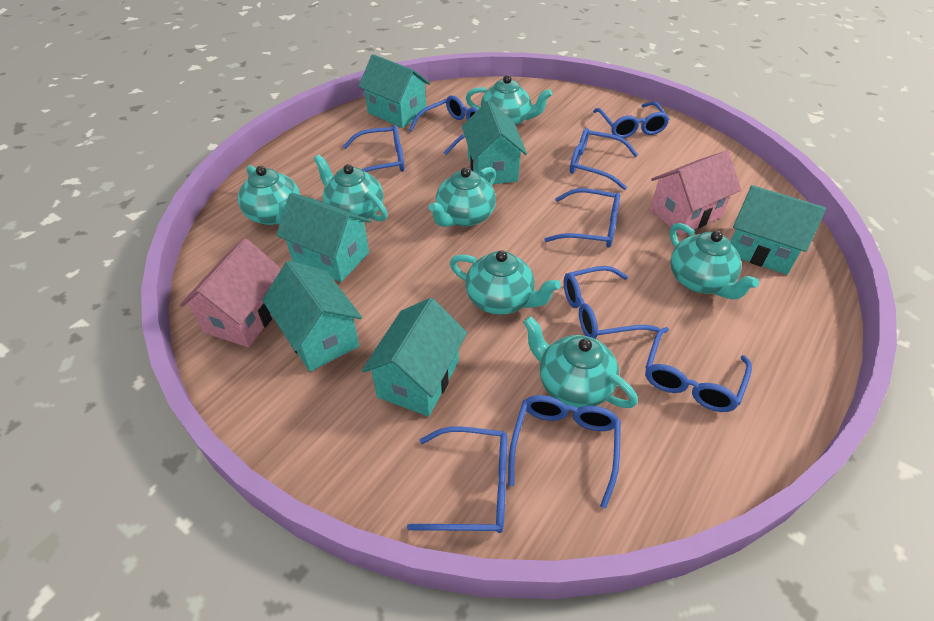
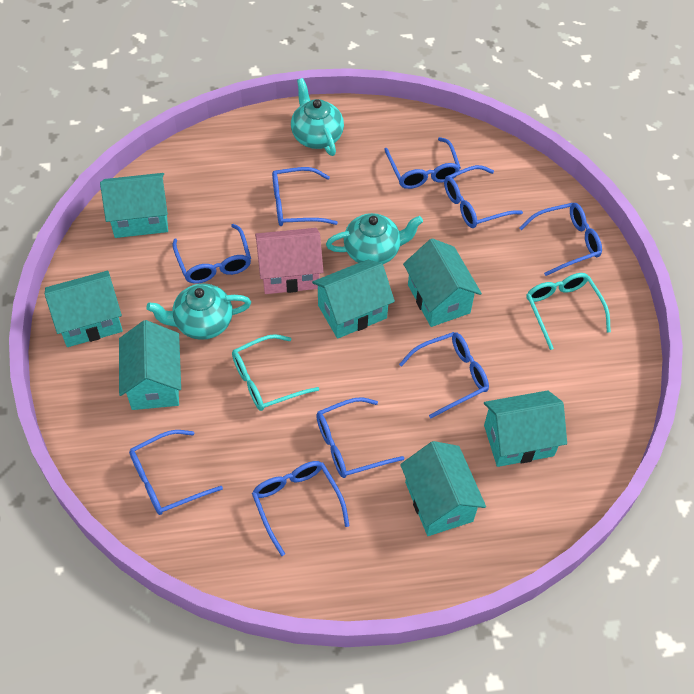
pink house: 2 -> 1
turquoise glasses: 0 -> 2
turquoise house: 6 -> 7
turquoise teapot: 7 -> 3

